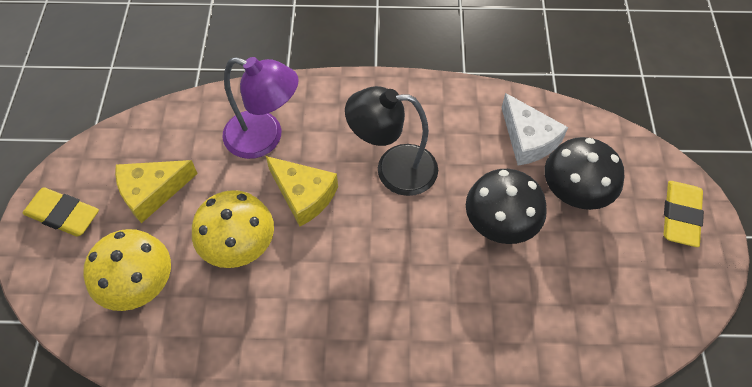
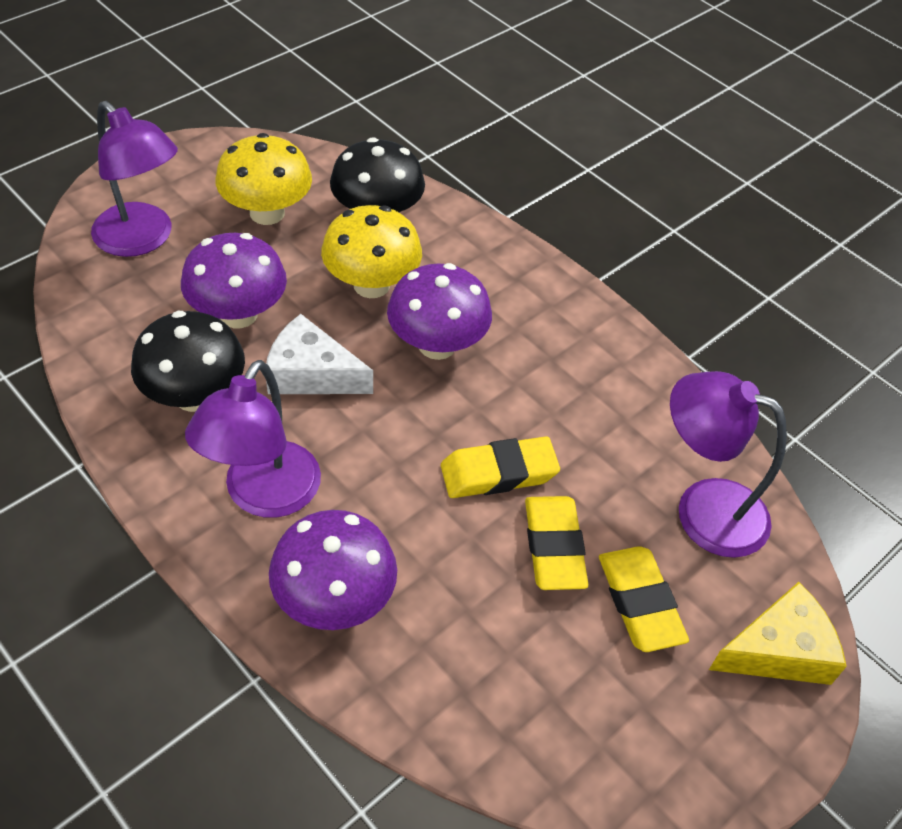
black lamp: 1 -> 0
purple lamp: 1 -> 3
purple mushroom: 0 -> 3
yellow cheese: 2 -> 1
yellow eraser: 2 -> 3

